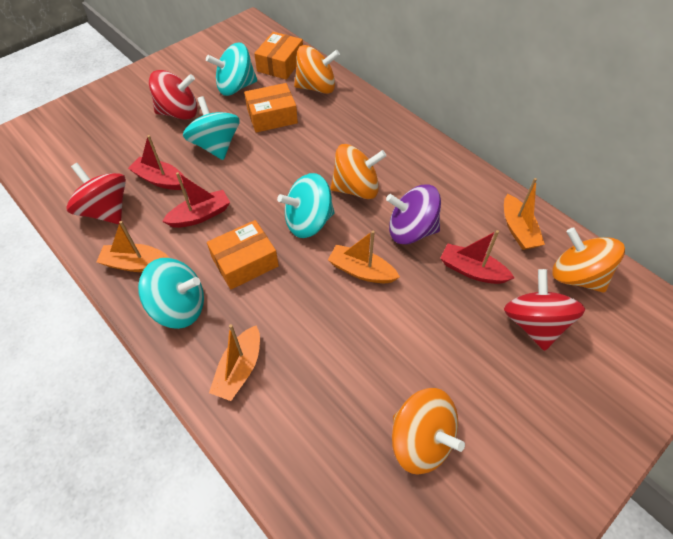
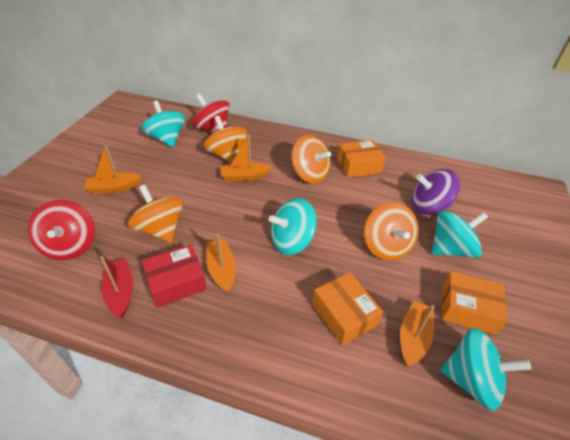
red boat: 3 -> 1
red box: 0 -> 1
red spinning top: 3 -> 2

